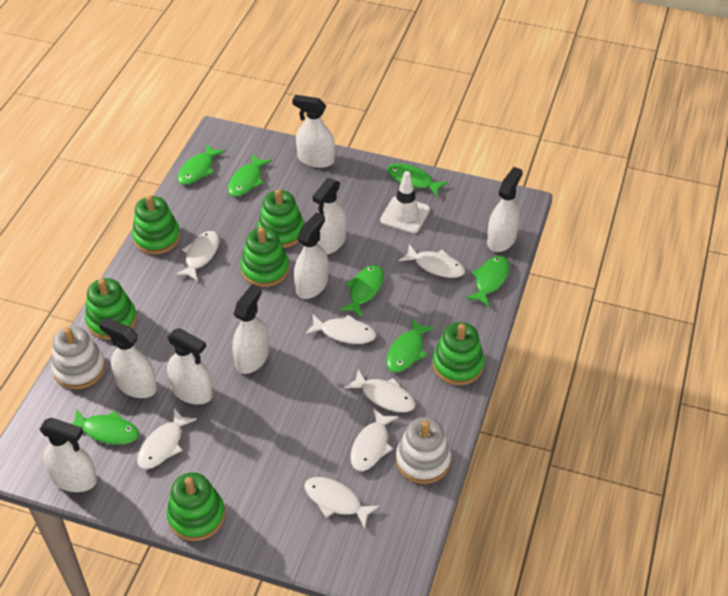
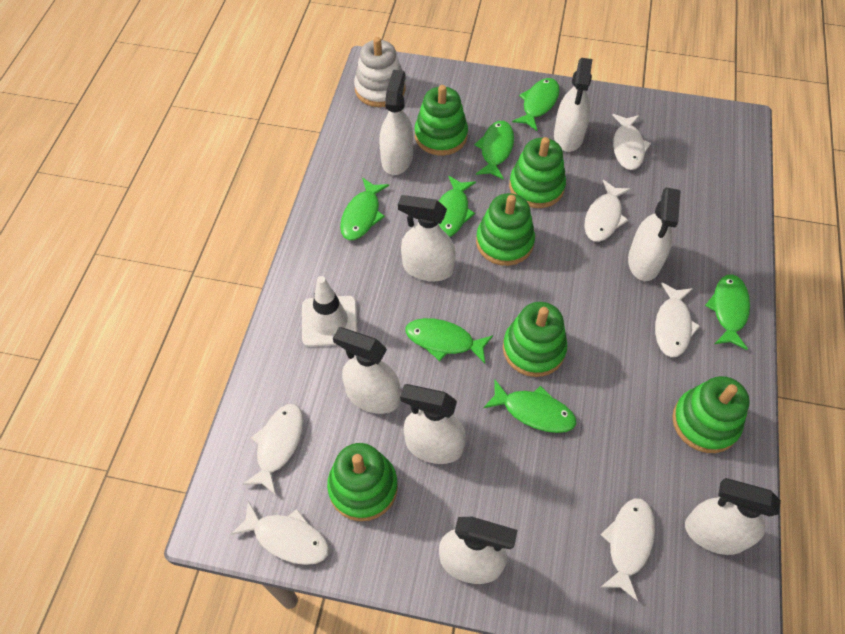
white fish: 7 -> 6
white stacking toy: 2 -> 1

